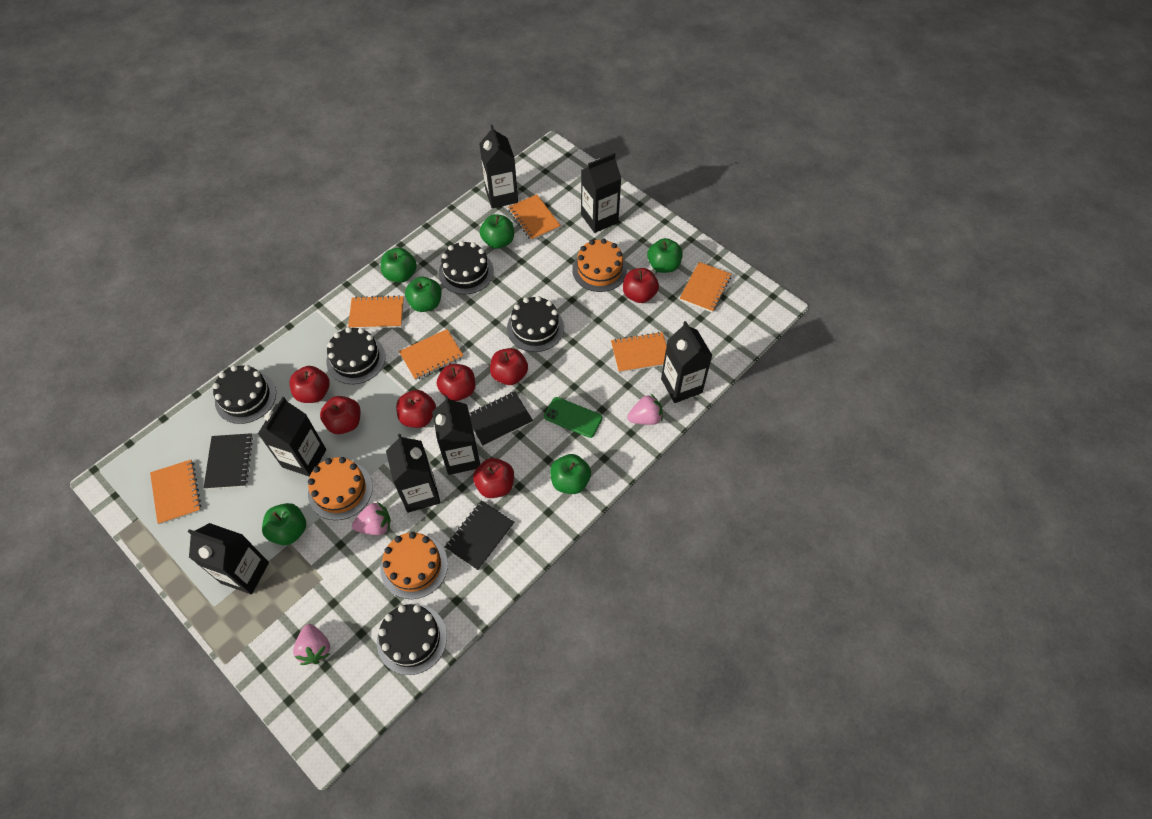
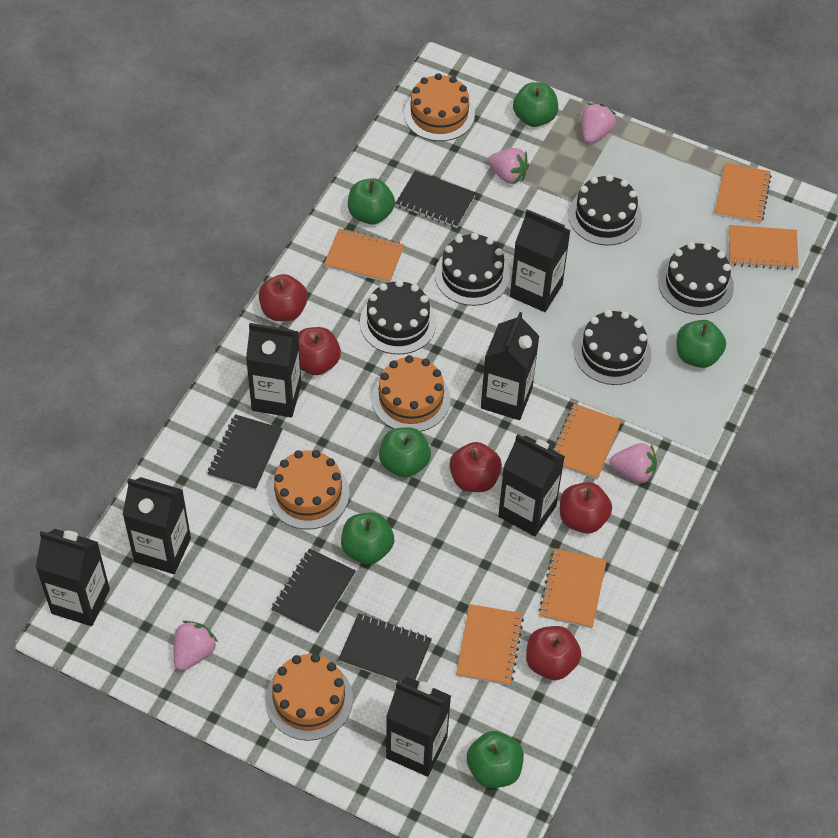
black notebook: 3 -> 4
green phone: 1 -> 0
orange cake: 3 -> 4
pink strawberry: 3 -> 4
red apple: 7 -> 5

